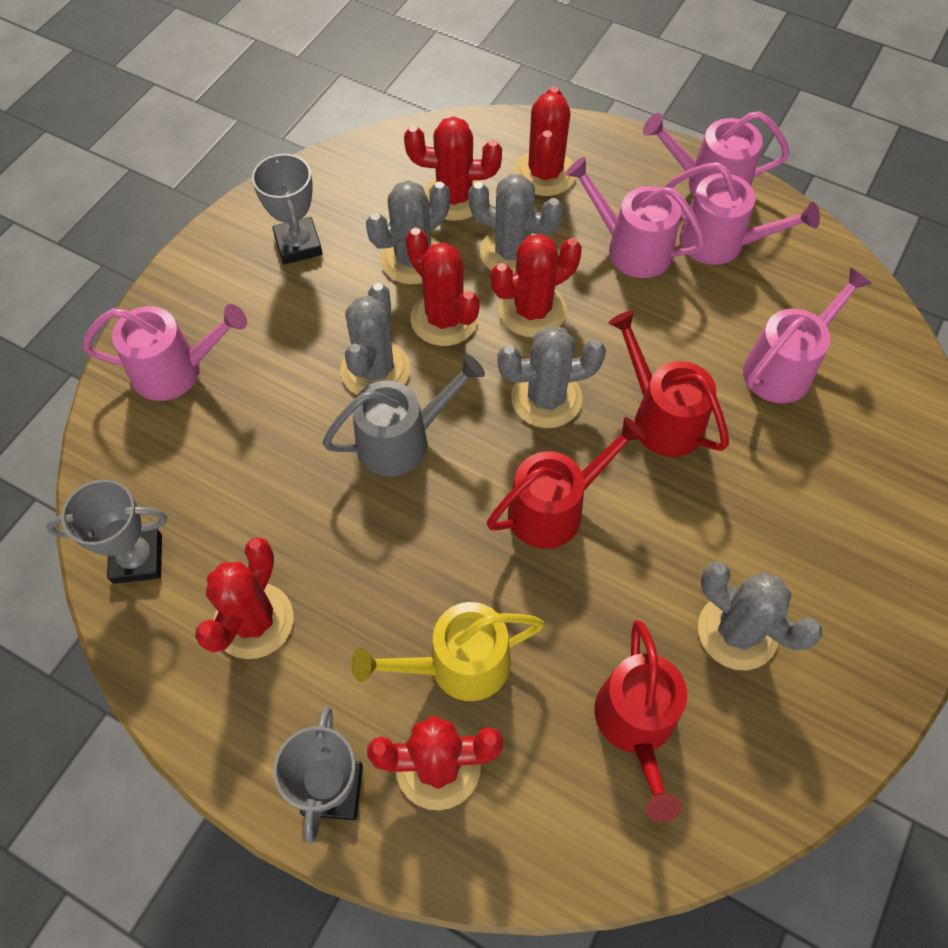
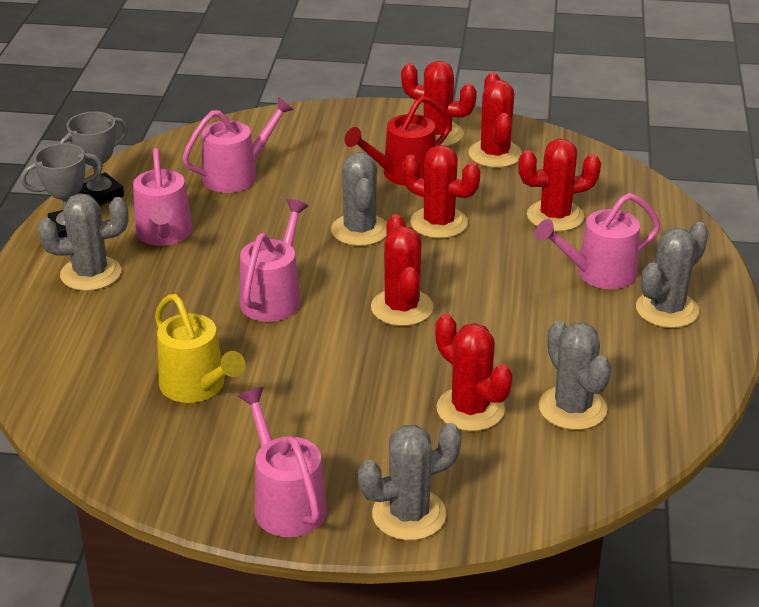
grey trophy: 3 -> 2
grey watering can: 1 -> 0
red watering can: 3 -> 1

